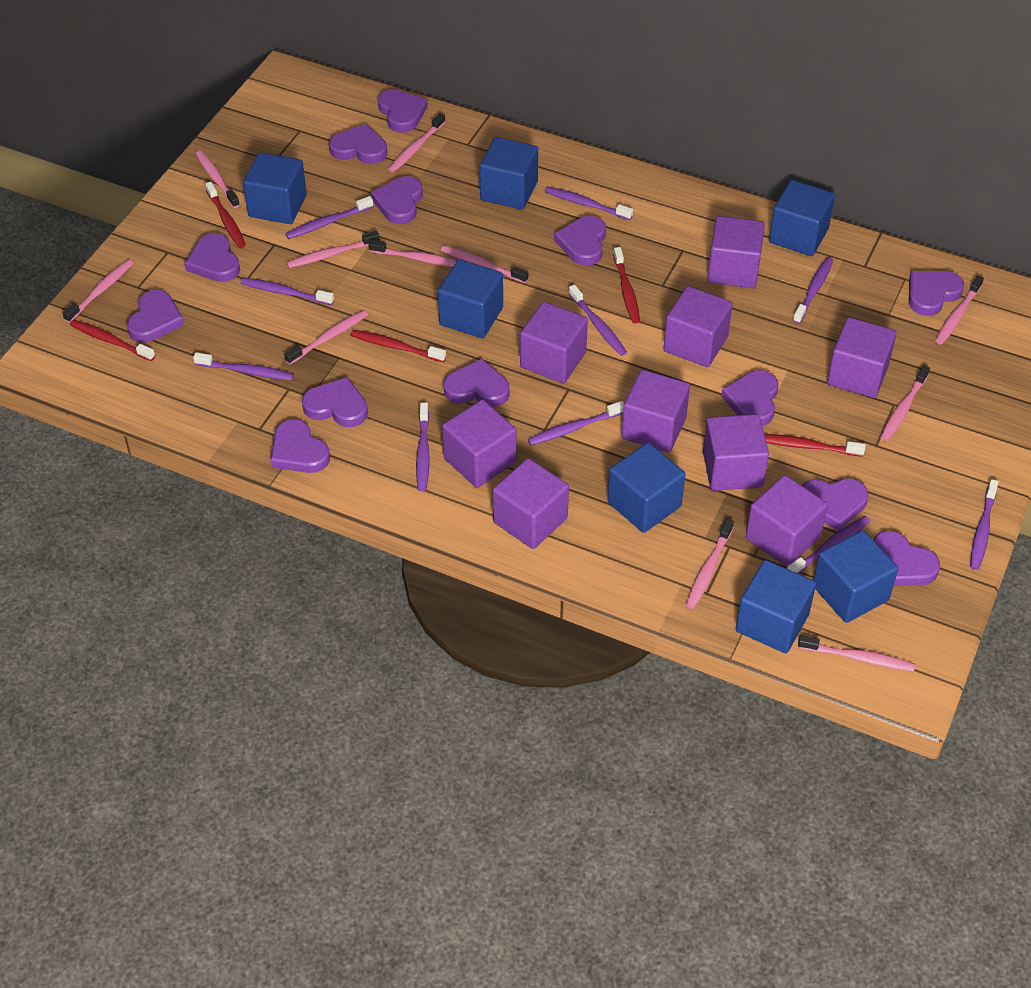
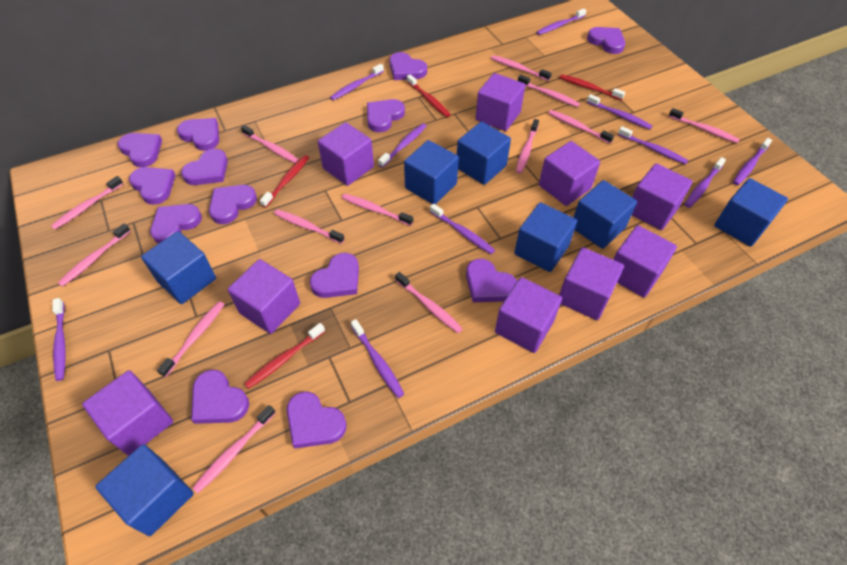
pink toothbrush: 11 -> 13
red toothbrush: 5 -> 4

